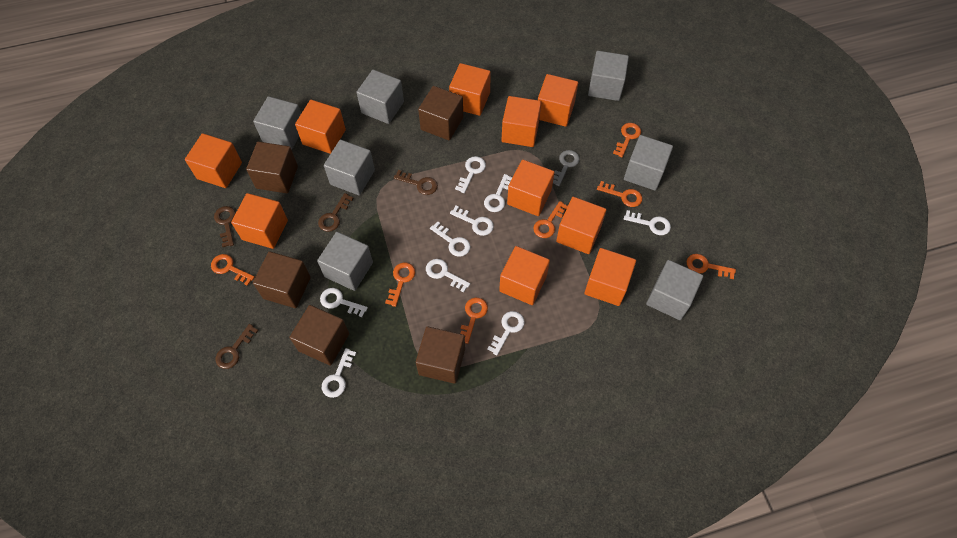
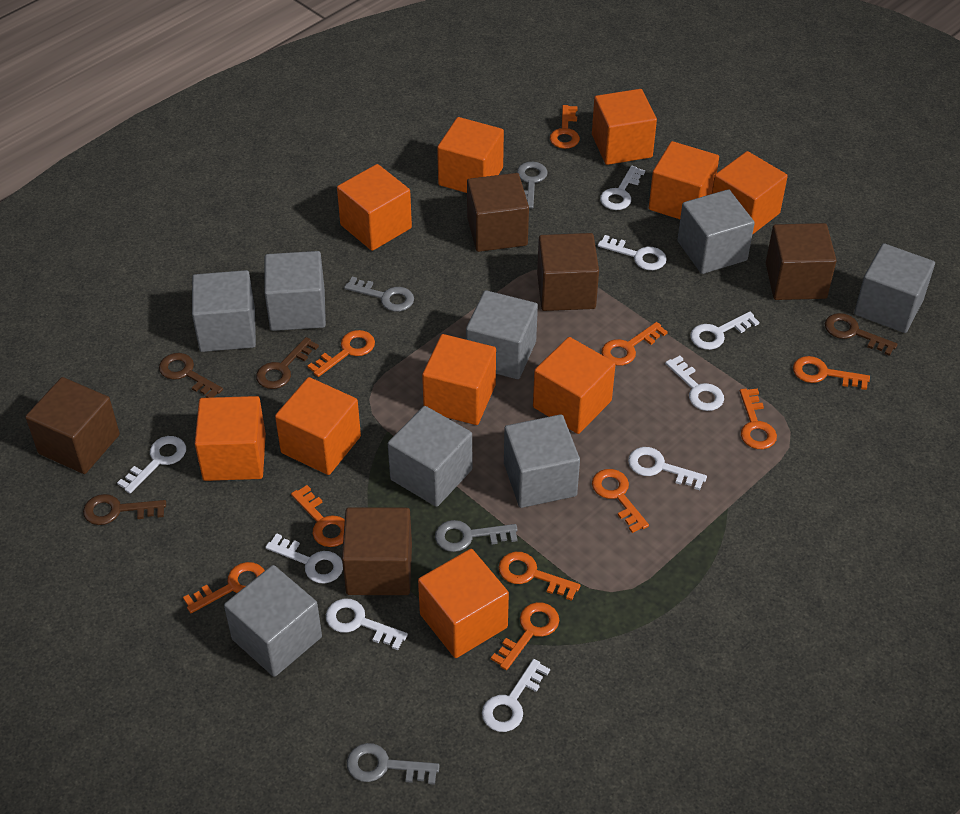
grey cube: 7 -> 8
grey key: 1 -> 4
orange key: 7 -> 10

